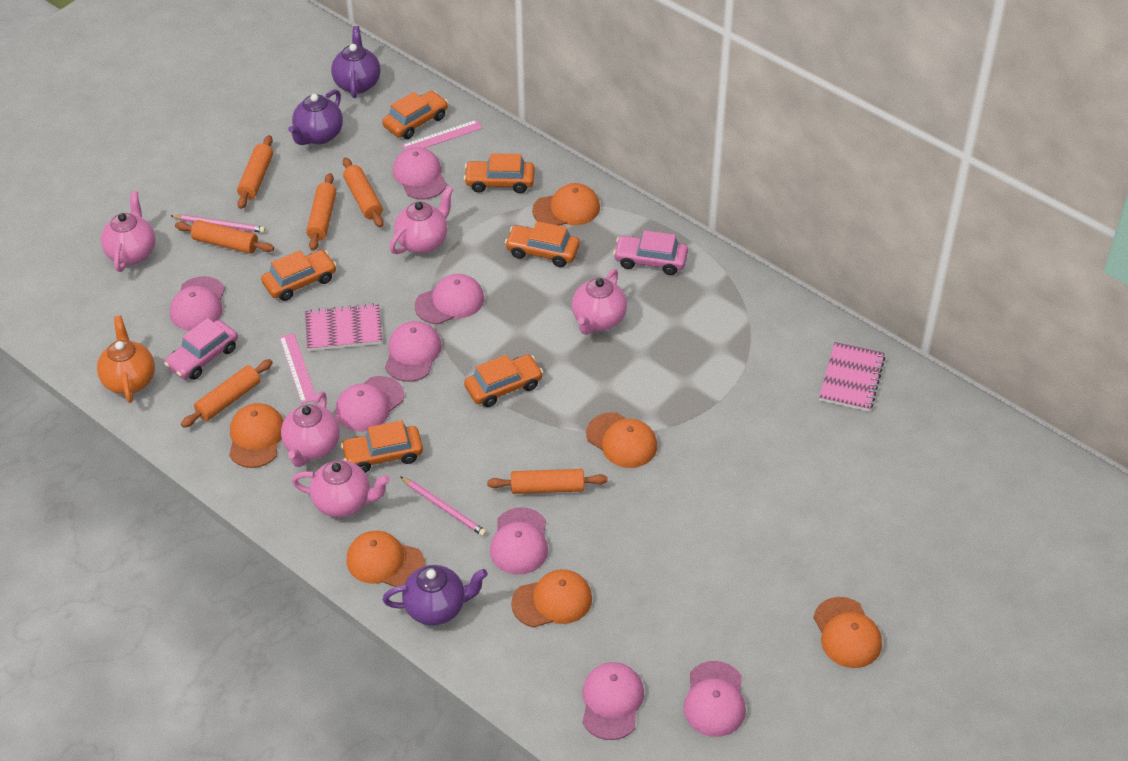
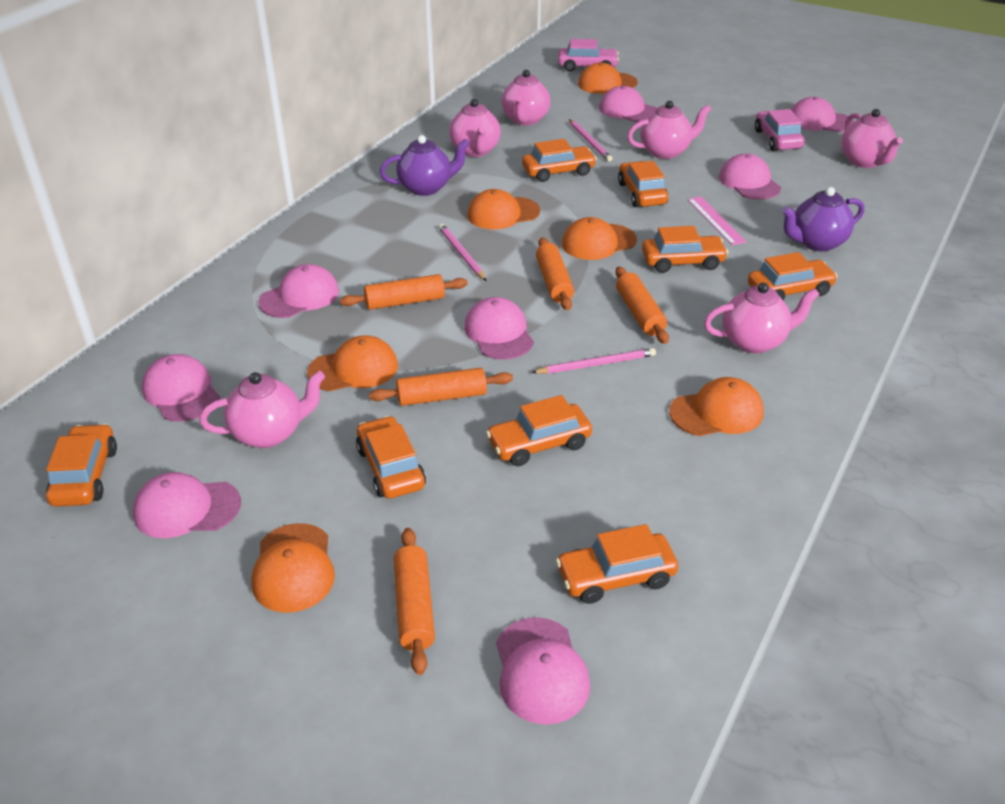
orange car: 6 -> 8
orange rolling pin: 6 -> 5
orange teapot: 1 -> 0
pink notebook: 2 -> 0
pink pencil: 2 -> 3
pink ruler: 2 -> 1
pink teapot: 5 -> 6
purple teapot: 3 -> 2

